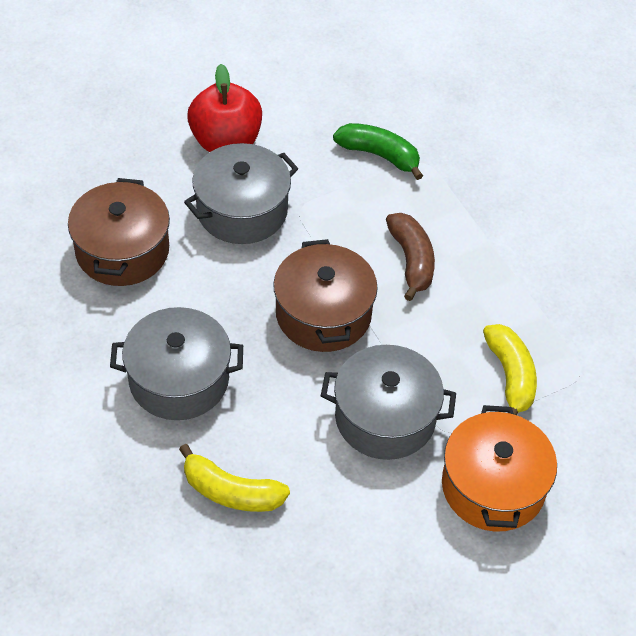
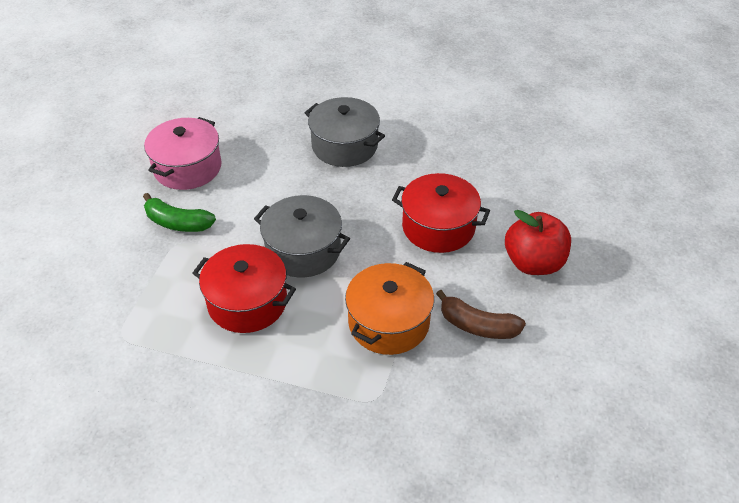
brown pot: 2 -> 0
grey pot: 3 -> 2
pink pot: 0 -> 1
red pot: 0 -> 2
yellow banana: 2 -> 0

